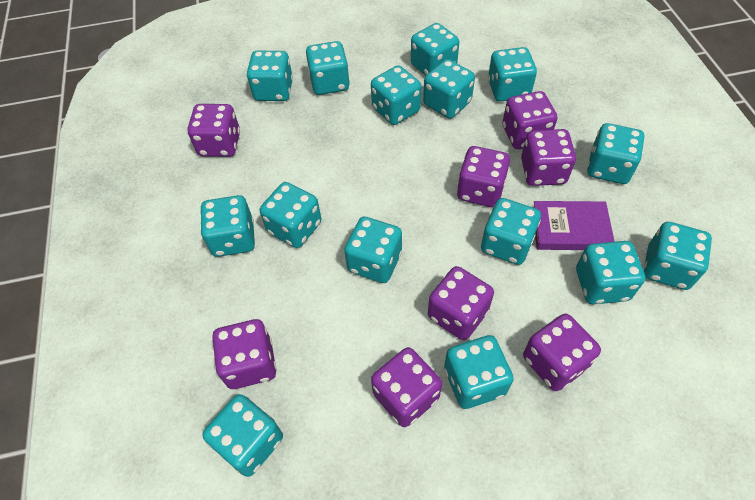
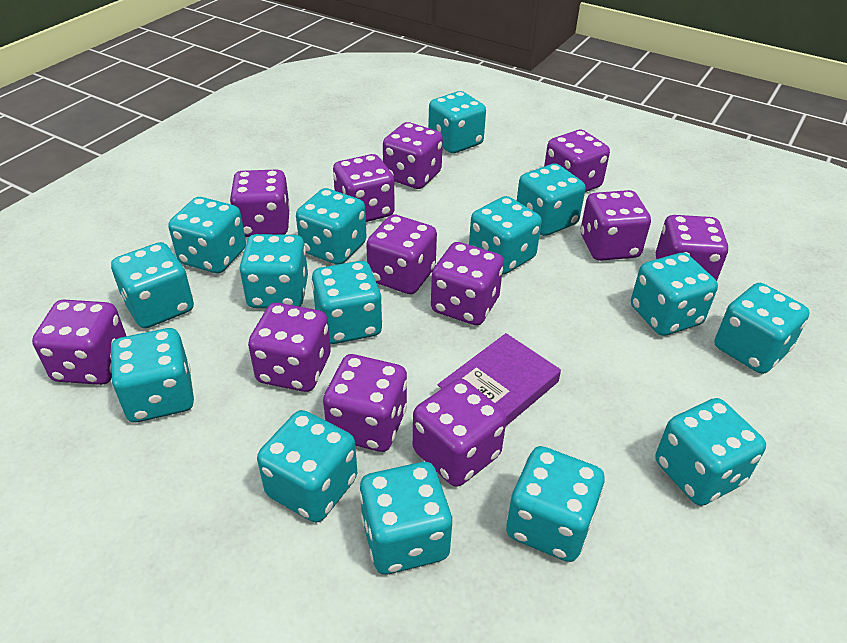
purple dice: 8 -> 12

